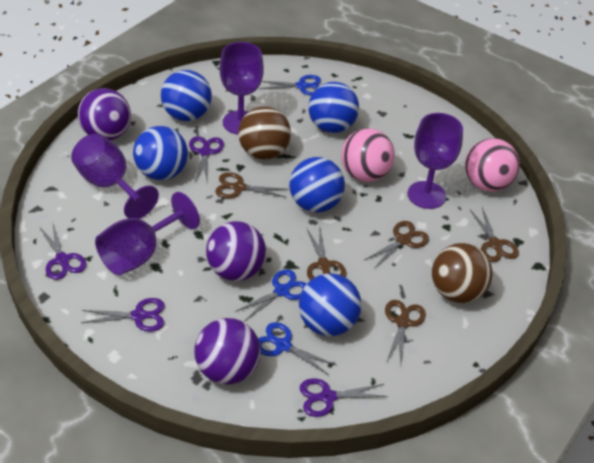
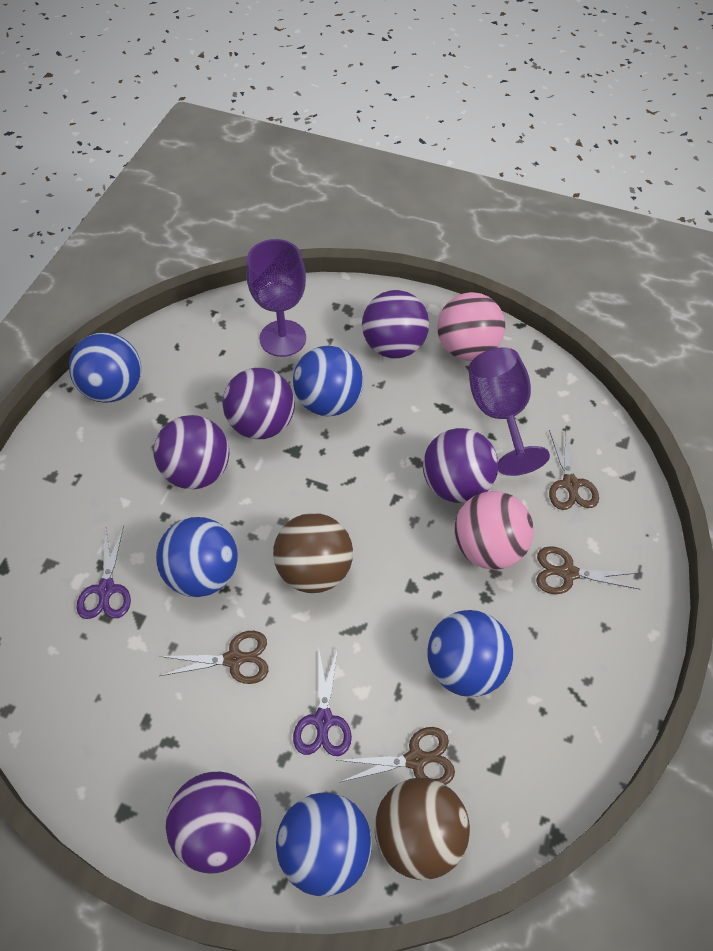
blue scissors: 3 -> 0
brown scissors: 5 -> 4
purple ball: 3 -> 5
purple goblet: 4 -> 2
purple scissors: 4 -> 2

